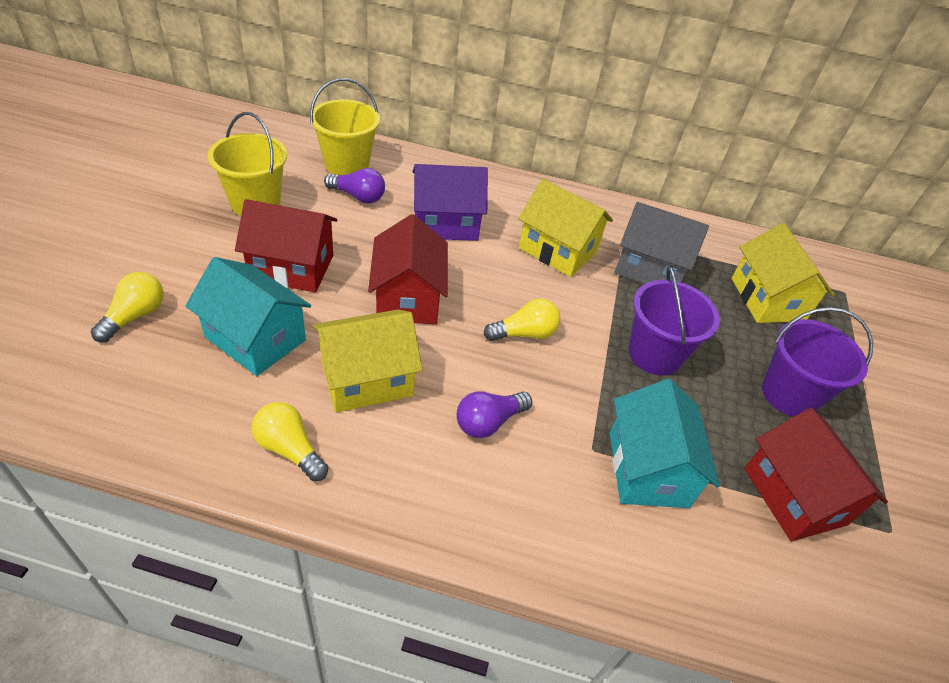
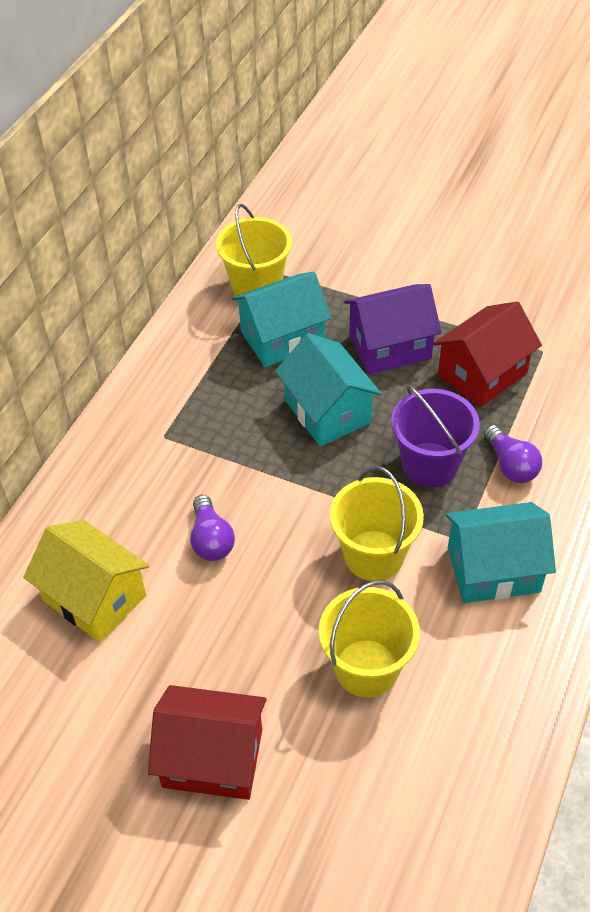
grey house: 1 -> 0
purple bucket: 2 -> 1
red house: 3 -> 2
turquoise house: 2 -> 3
yellow bucket: 2 -> 3
yellow house: 3 -> 1
yellow light bulb: 3 -> 0

